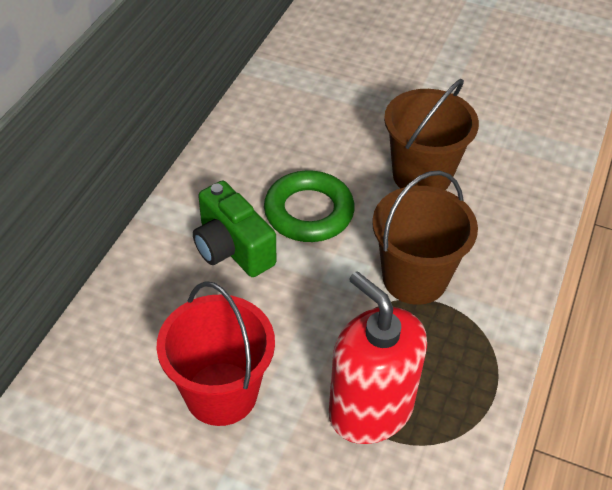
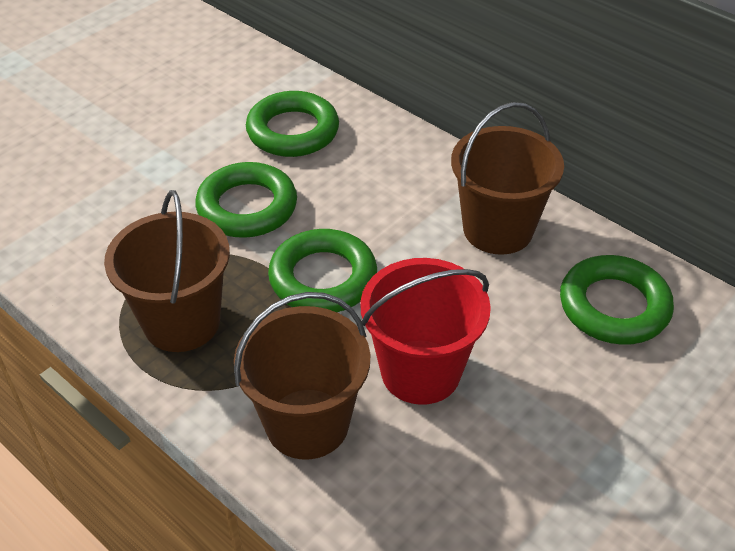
brown bucket: 2 -> 3
green camera: 1 -> 0
green ring: 1 -> 4
red soap dispenser: 1 -> 0

